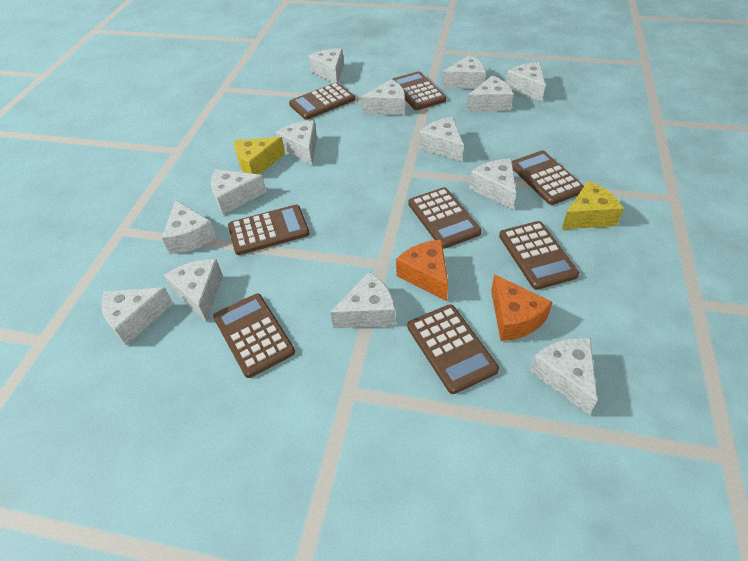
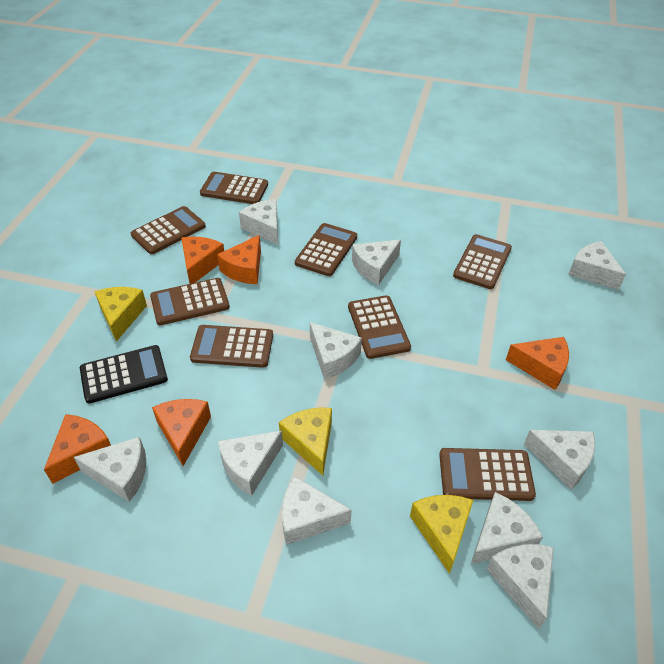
black calculator: 0 -> 1
orange cheese: 2 -> 5
white cheese: 14 -> 10
yellow cheese: 2 -> 3

